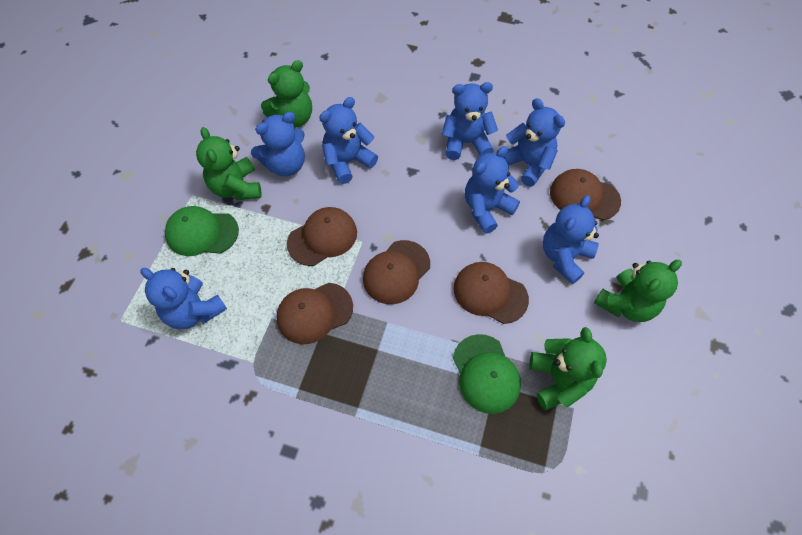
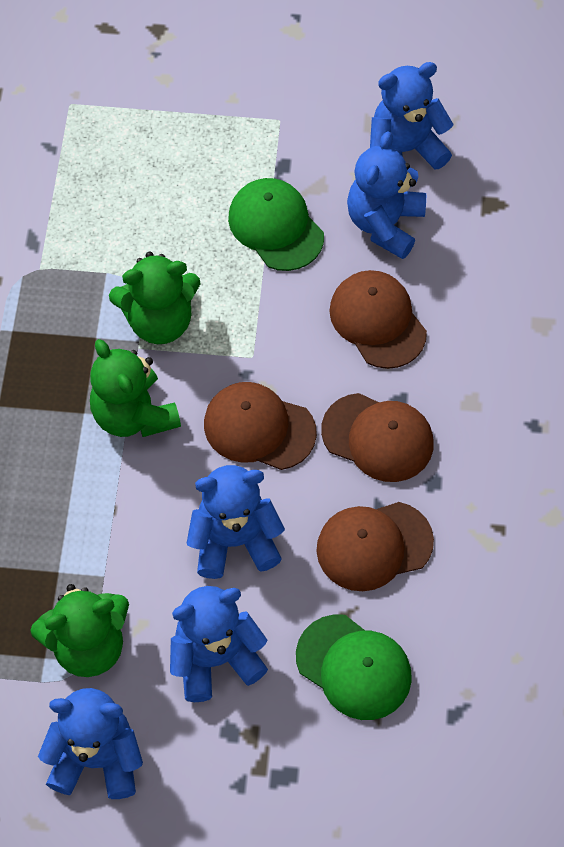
blue teddy bear: 7 -> 5
brown cap: 5 -> 4
green teddy bear: 4 -> 3

